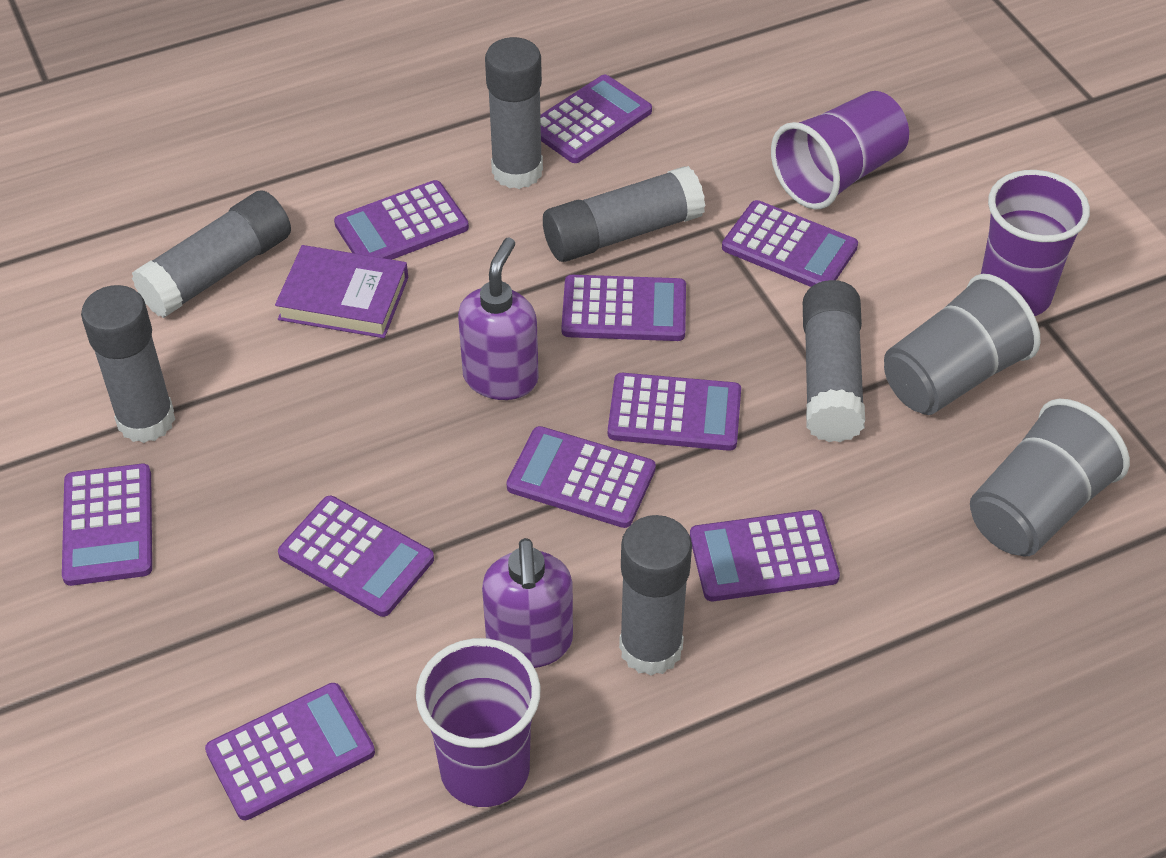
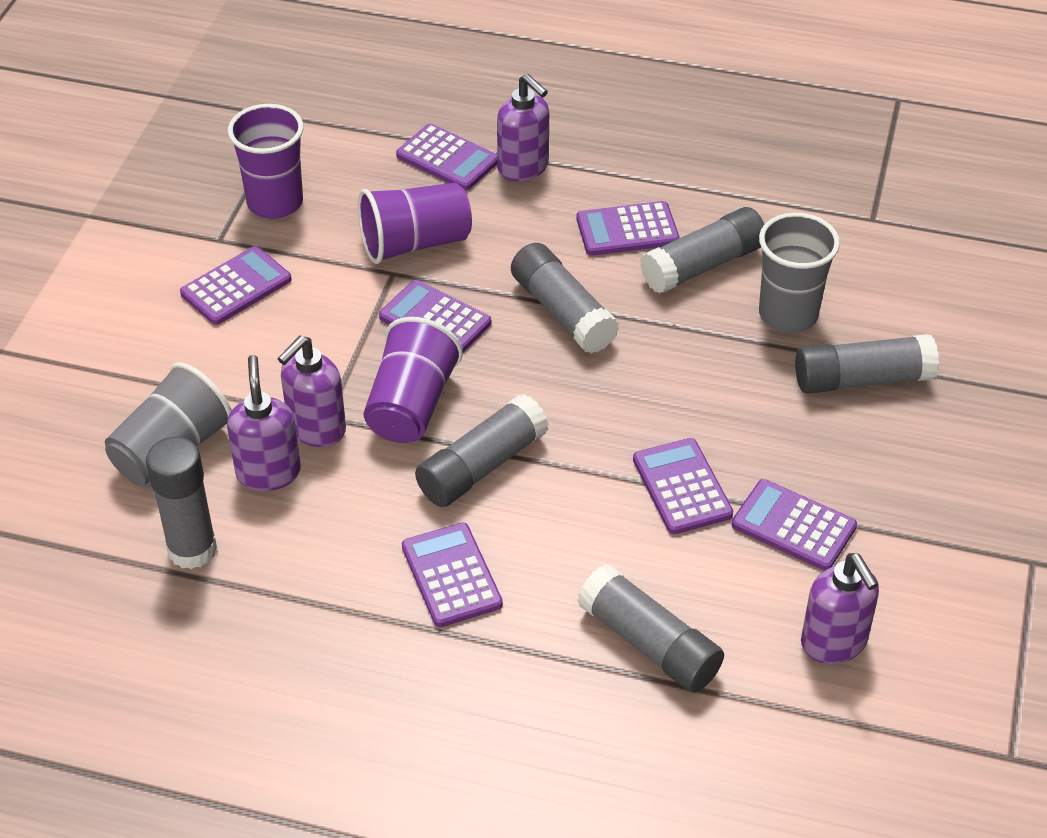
purple book: 1 -> 0
purple calculator: 10 -> 7
purple soap dispenser: 2 -> 4

